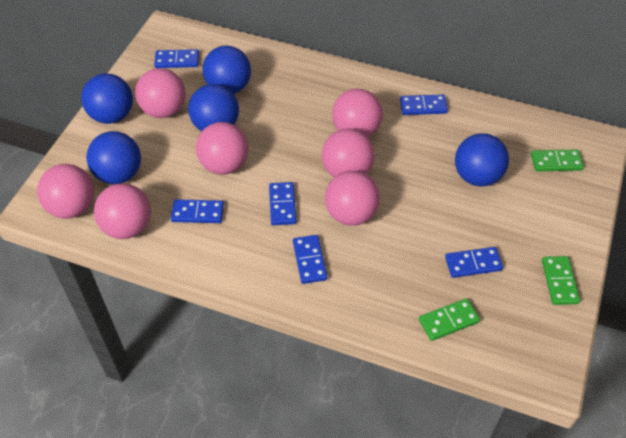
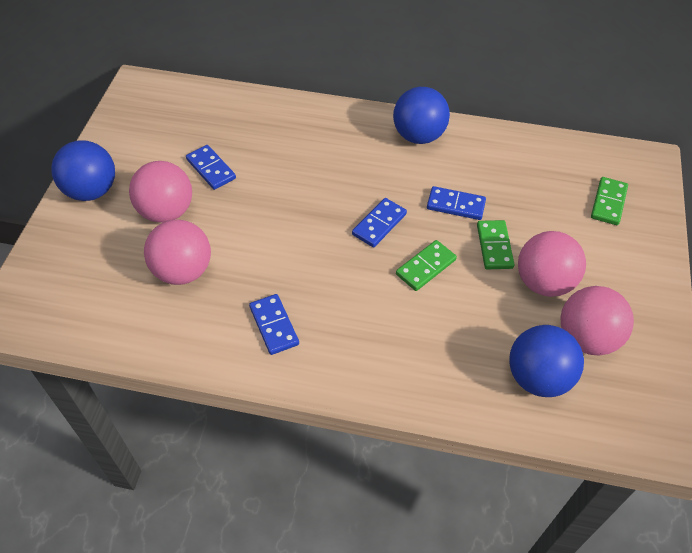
blue ball: 5 -> 3
blue domino: 6 -> 4
pink ball: 7 -> 4

